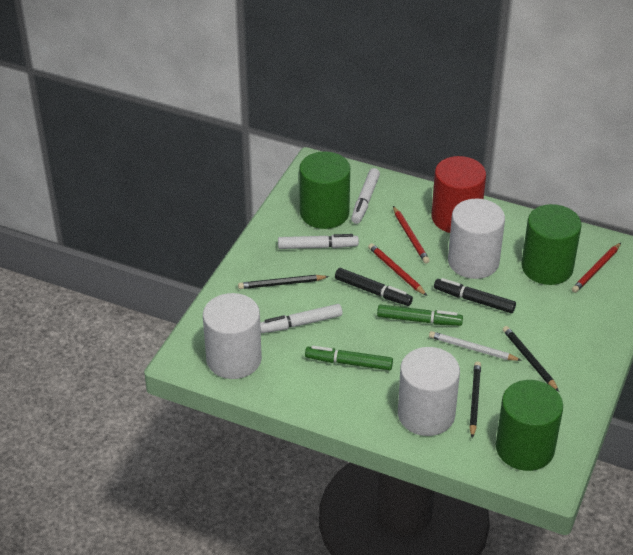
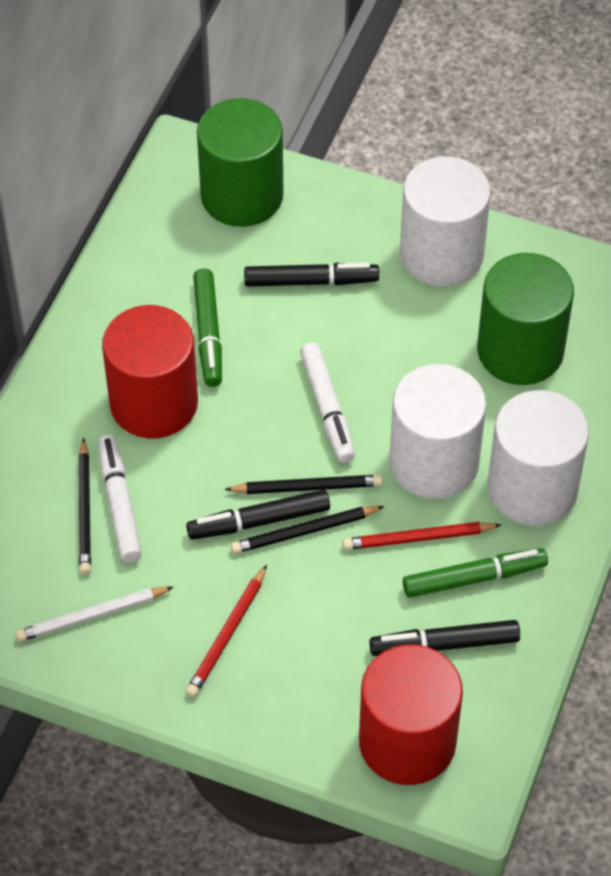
black marker: 2 -> 3
green cylinder: 3 -> 2
red cylinder: 1 -> 2
red pencil: 3 -> 2
white marker: 3 -> 2

